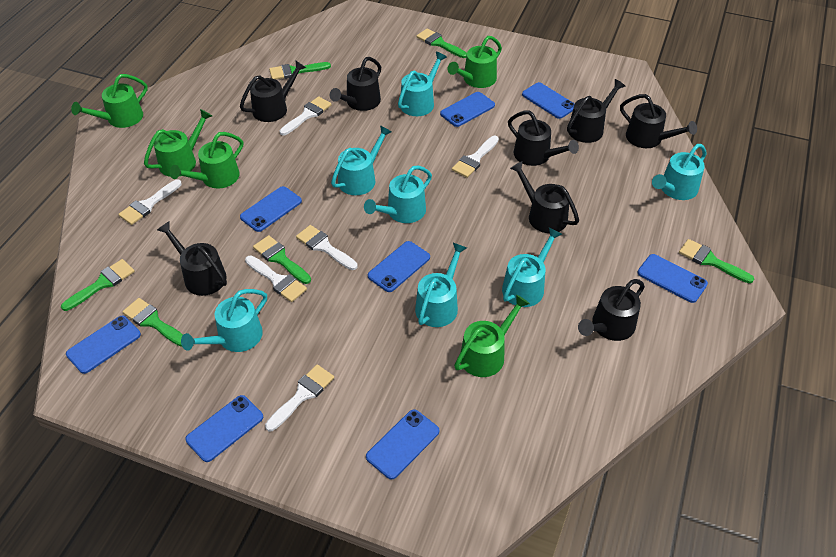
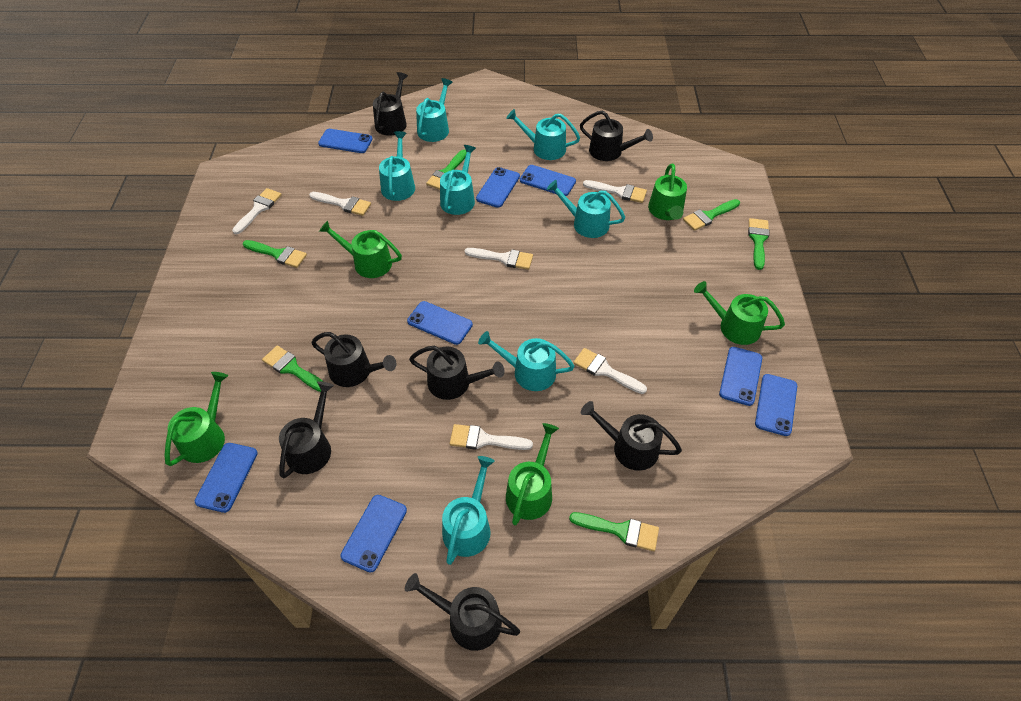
black watering can: 8 -> 7

